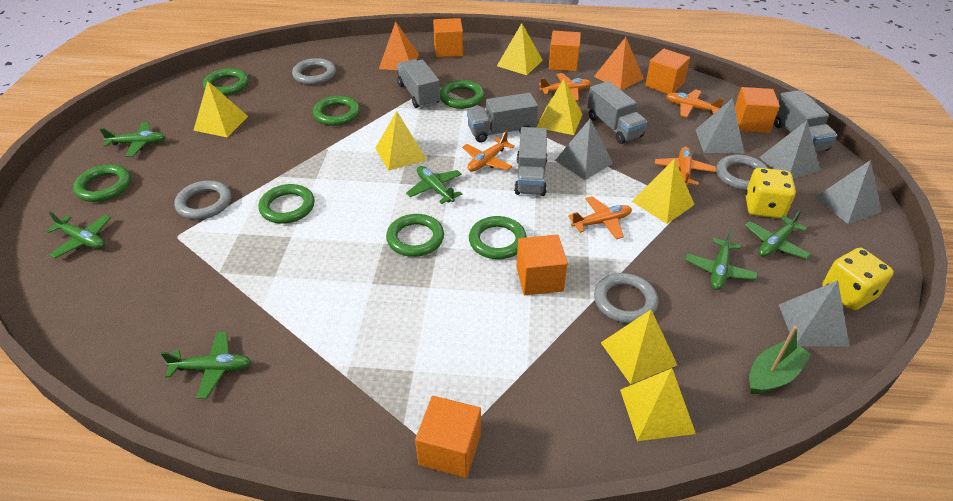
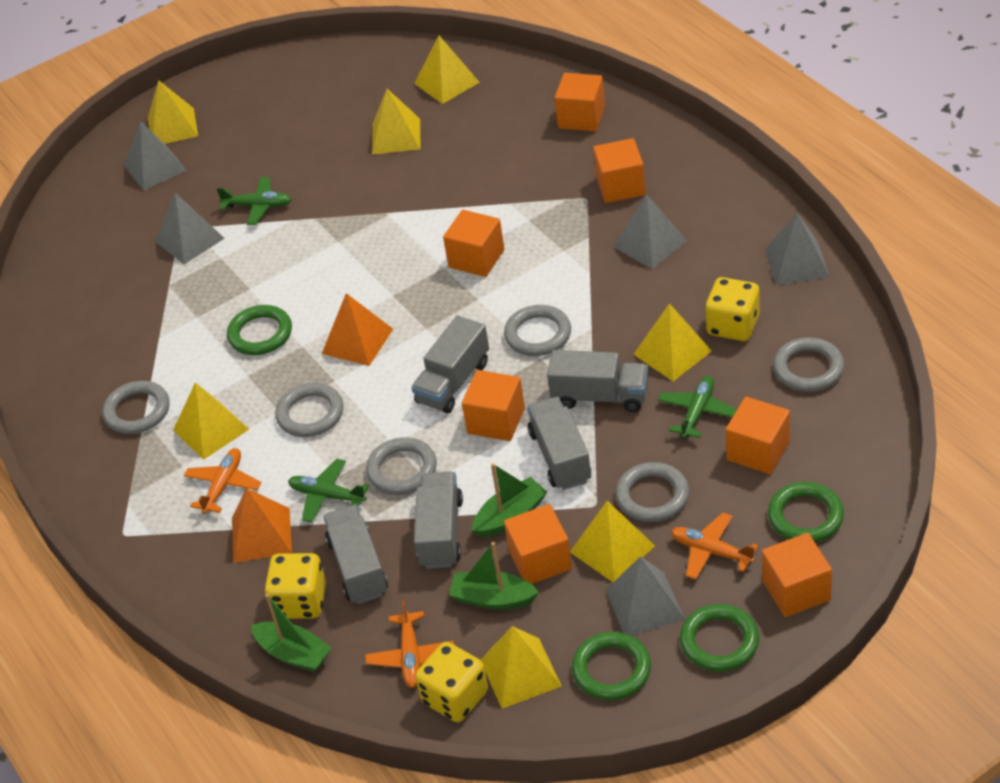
green boat: 1 -> 3
green plane: 6 -> 3
green ring: 7 -> 4
grey ring: 4 -> 6
orange cube: 6 -> 7
orange plane: 5 -> 3
yellow dice: 2 -> 3

